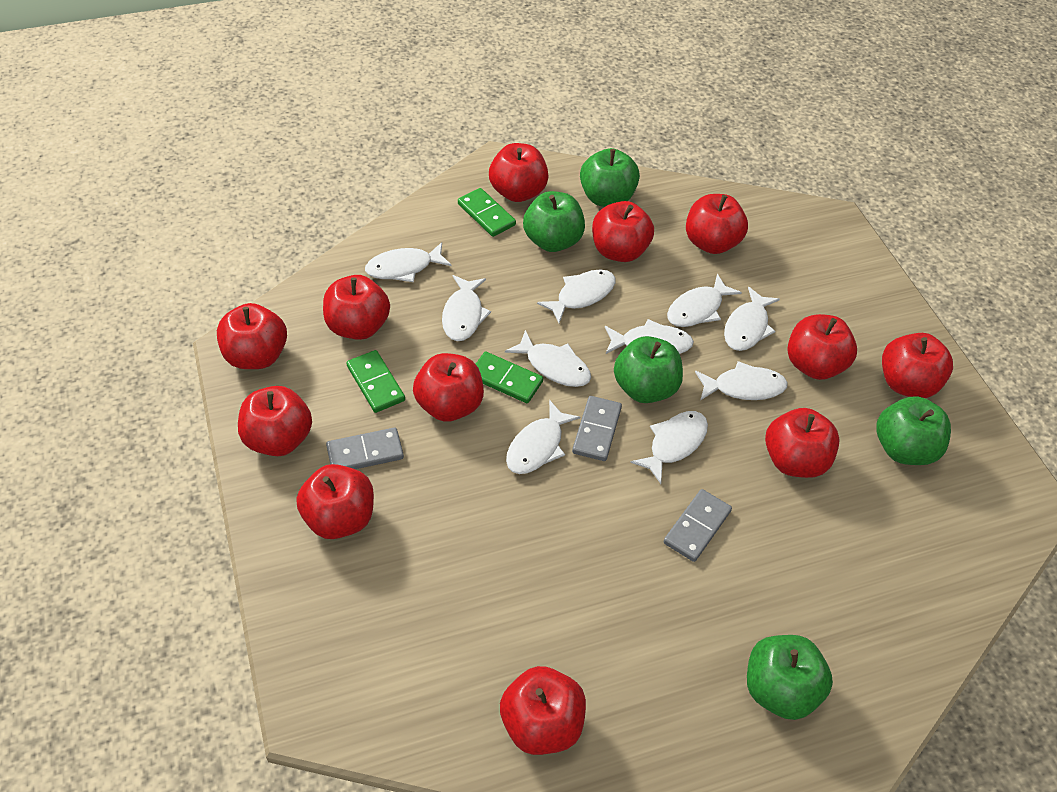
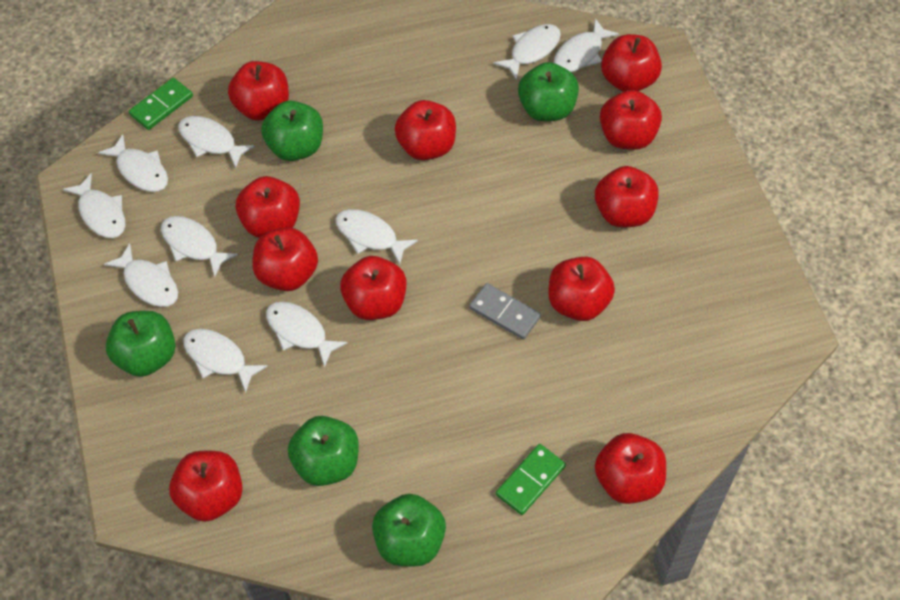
green domino: 3 -> 2
grey domino: 3 -> 1
red apple: 12 -> 11

